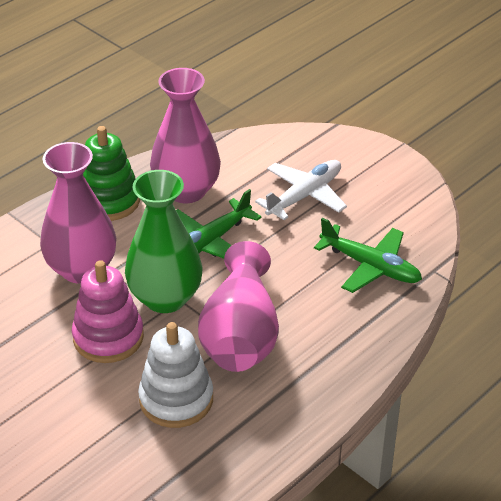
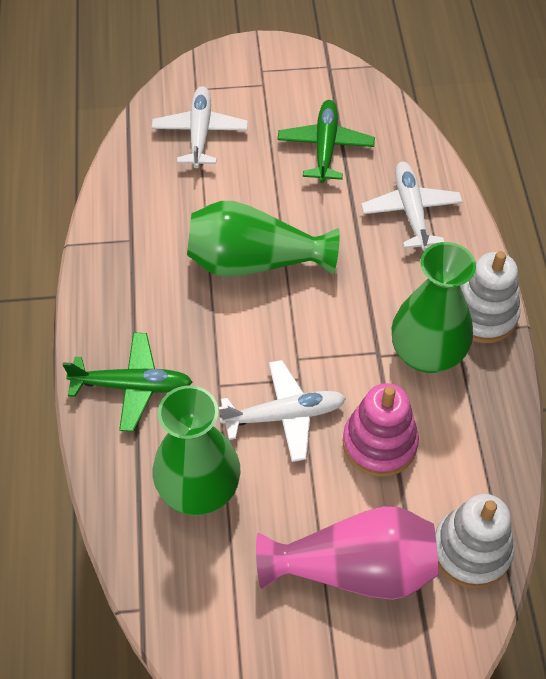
green stacking toy: 1 -> 0
green vase: 1 -> 3
pink vase: 3 -> 1
white plane: 1 -> 3
white stacking toy: 1 -> 2

